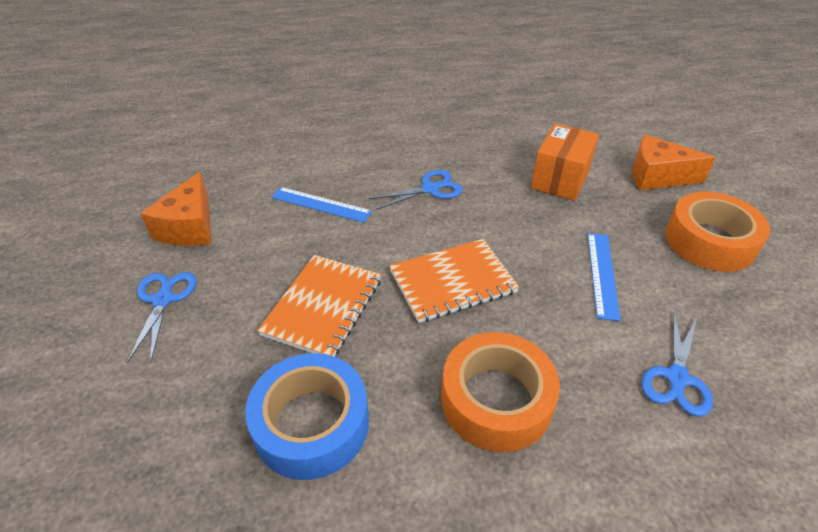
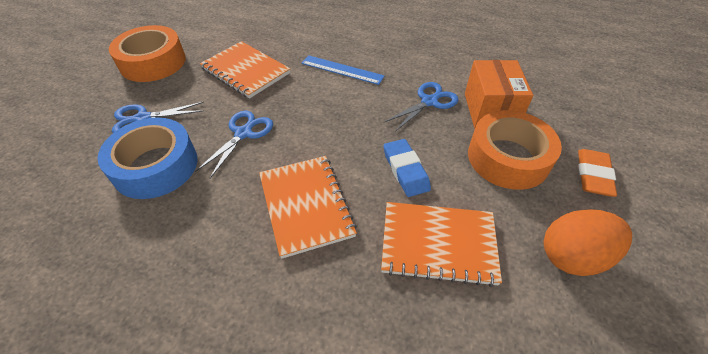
blue eraser: 0 -> 1
blue ruler: 2 -> 1
orange cheese: 2 -> 0
orange egg: 0 -> 1
orange eraser: 0 -> 1
orange notebook: 2 -> 3

